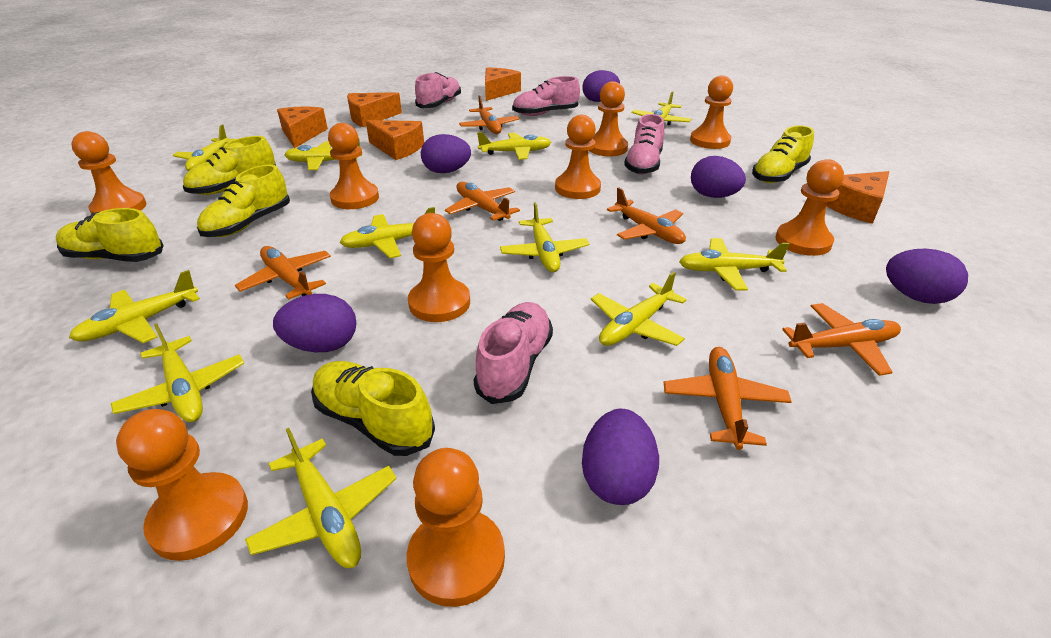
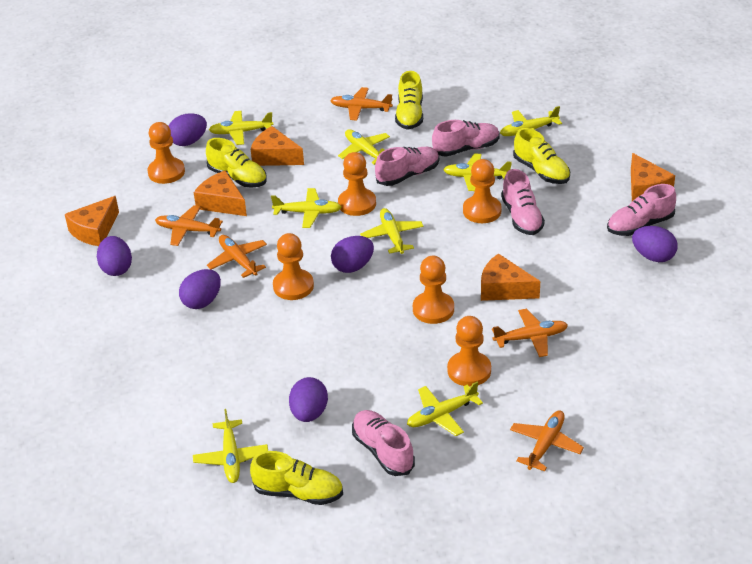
orange pawn: 9 -> 6
orange plane: 6 -> 5
pink shoe: 4 -> 5
yellow plane: 11 -> 8
yellow shoe: 5 -> 4

